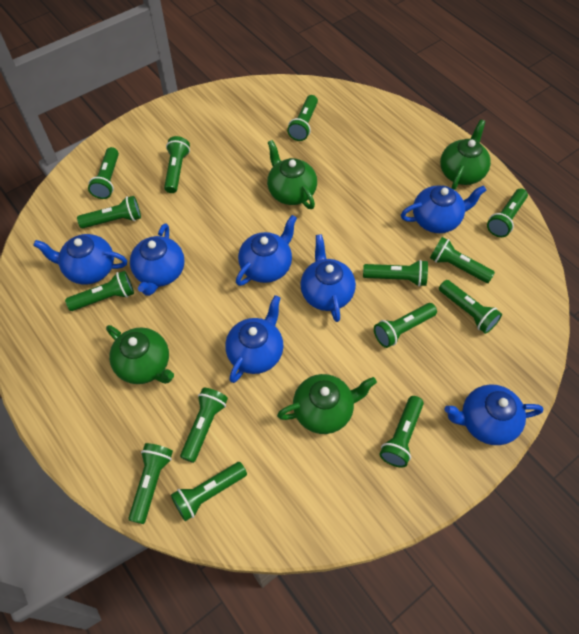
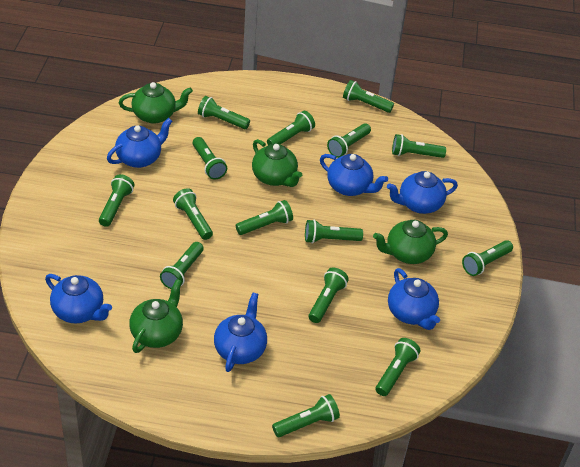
blue teapot: 7 -> 6
green flashlight: 14 -> 15

